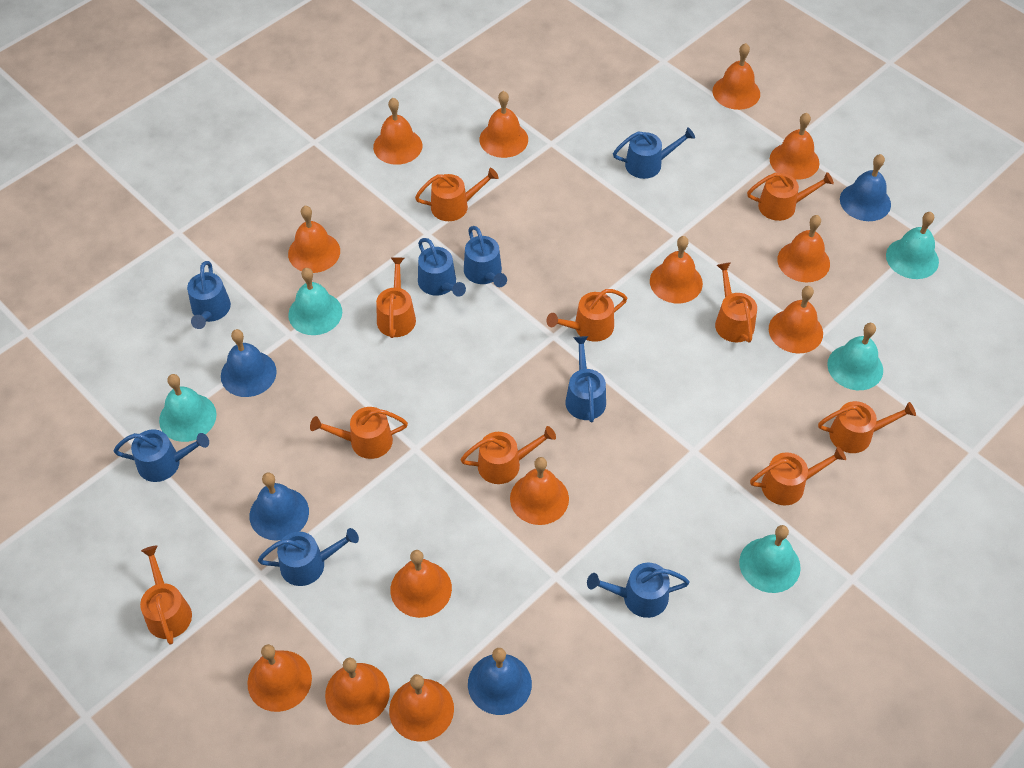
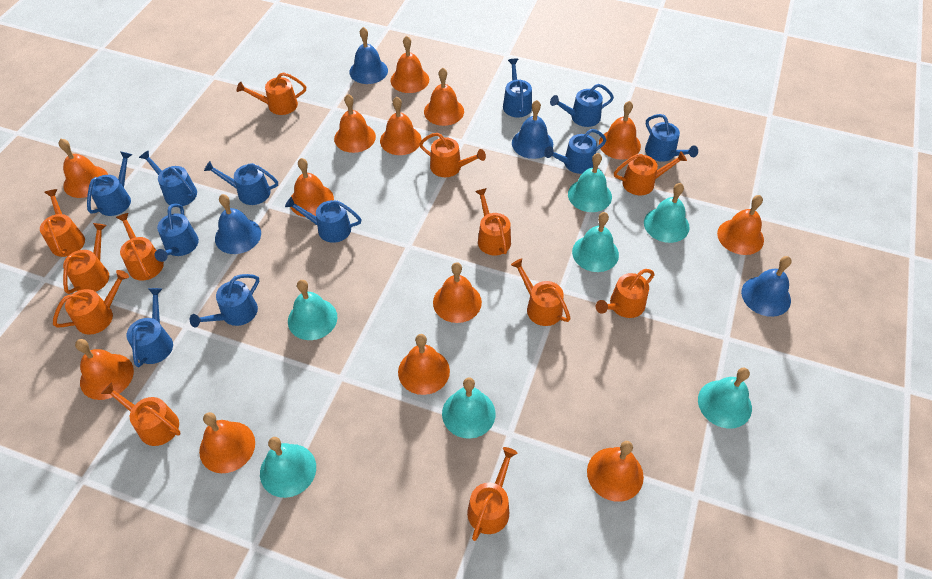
blue watering can: 8 -> 11
orange watering can: 10 -> 12
turquoise bell: 5 -> 7

